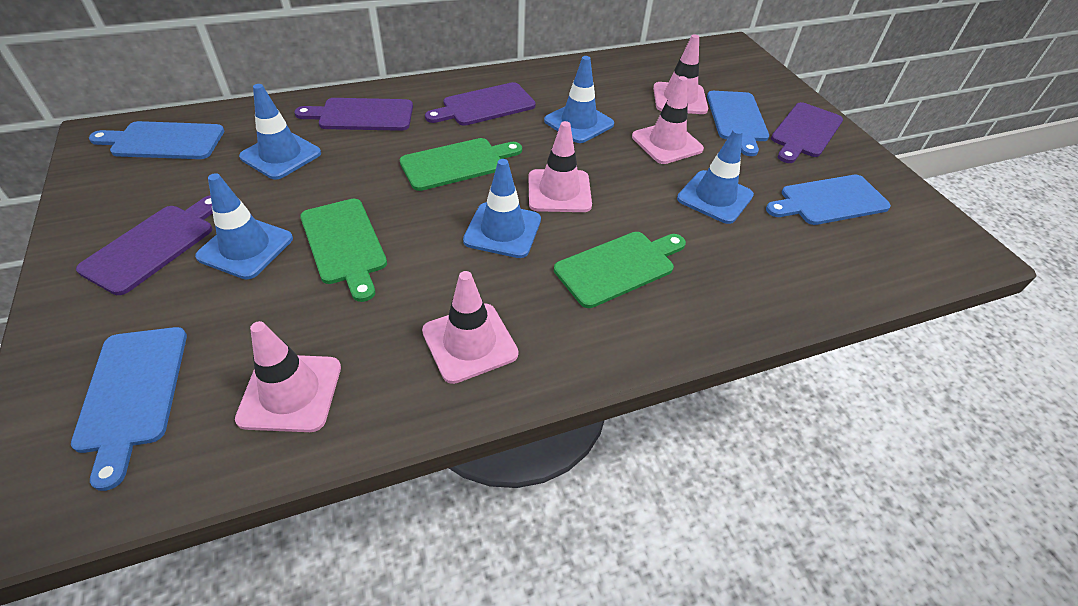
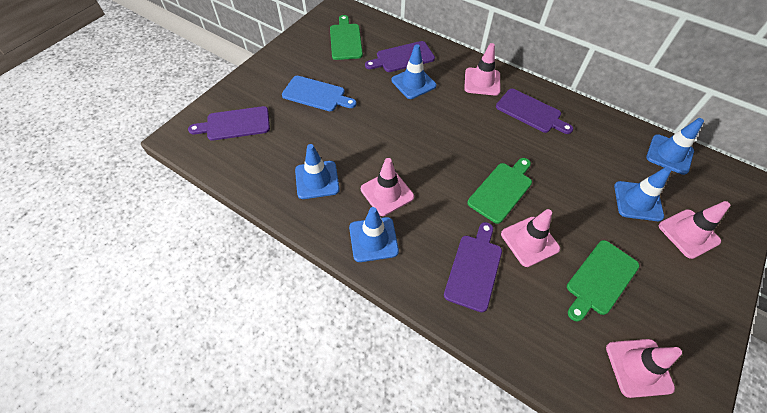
blue cutting board: 4 -> 1

